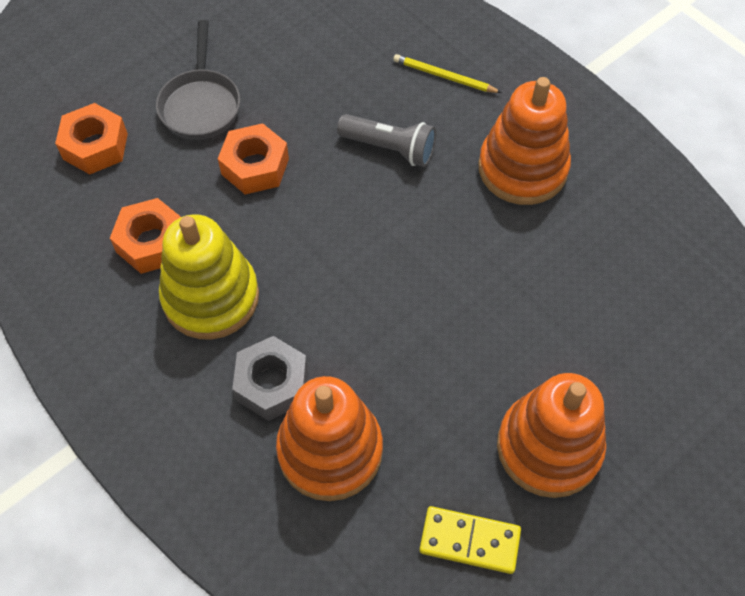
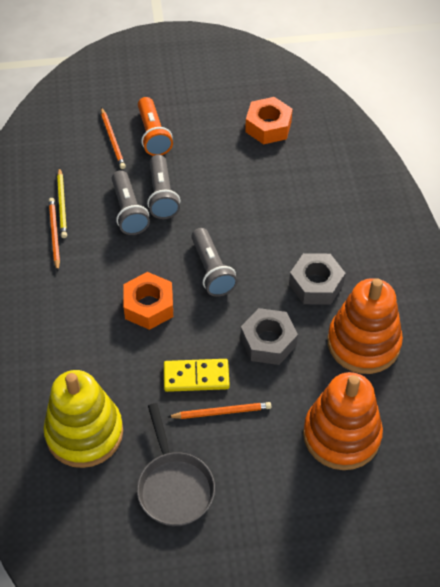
grey flashlight: 1 -> 3
grey nut: 1 -> 2
orange flashlight: 0 -> 1
orange nut: 3 -> 2
orange pencil: 0 -> 3
orange stacking toy: 3 -> 2

